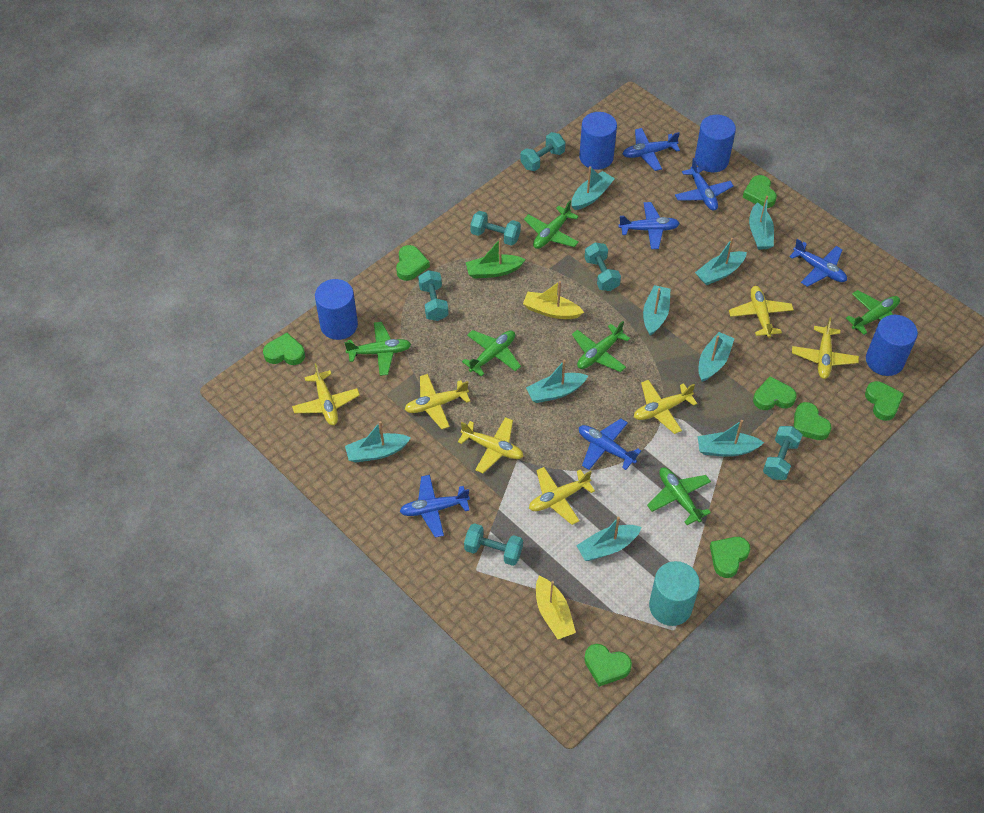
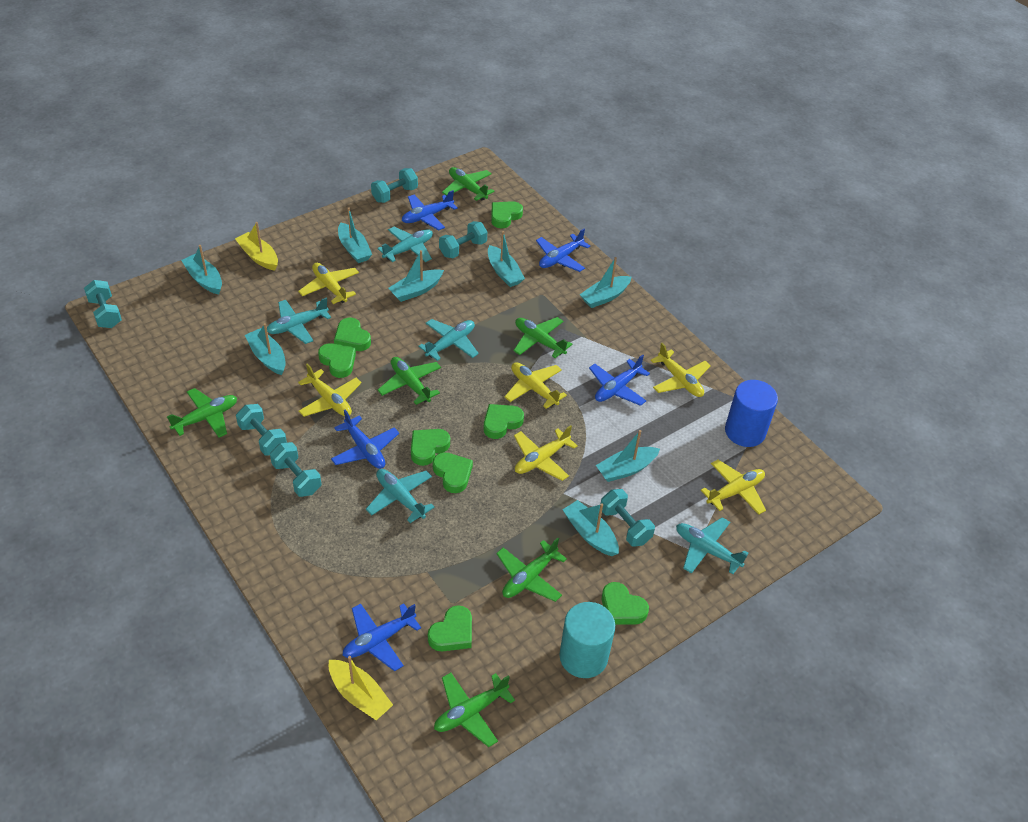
blue cylinder: 4 -> 1
blue plane: 6 -> 5
green boat: 1 -> 0
turquoise boat: 9 -> 8
turquoise plane: 0 -> 5
yellow plane: 7 -> 6

